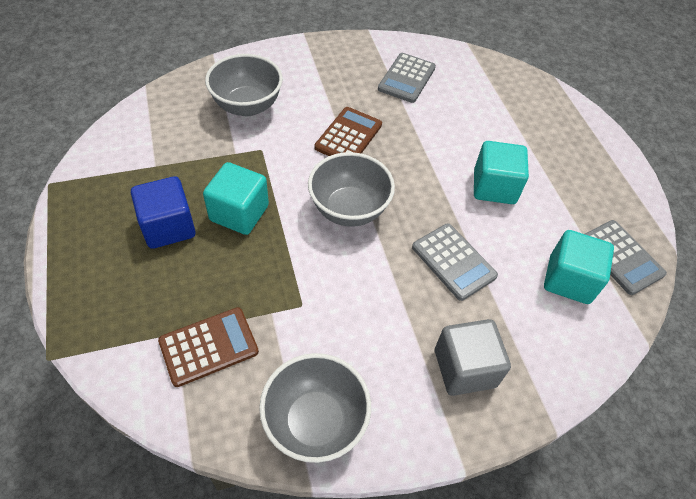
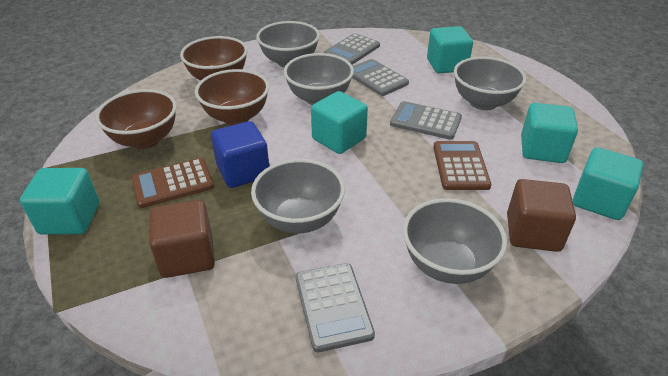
brown bowl: 0 -> 3
brown cube: 0 -> 2
grey bowl: 3 -> 5
grey calculator: 3 -> 4
grey cube: 1 -> 0
turquoise cube: 3 -> 5

